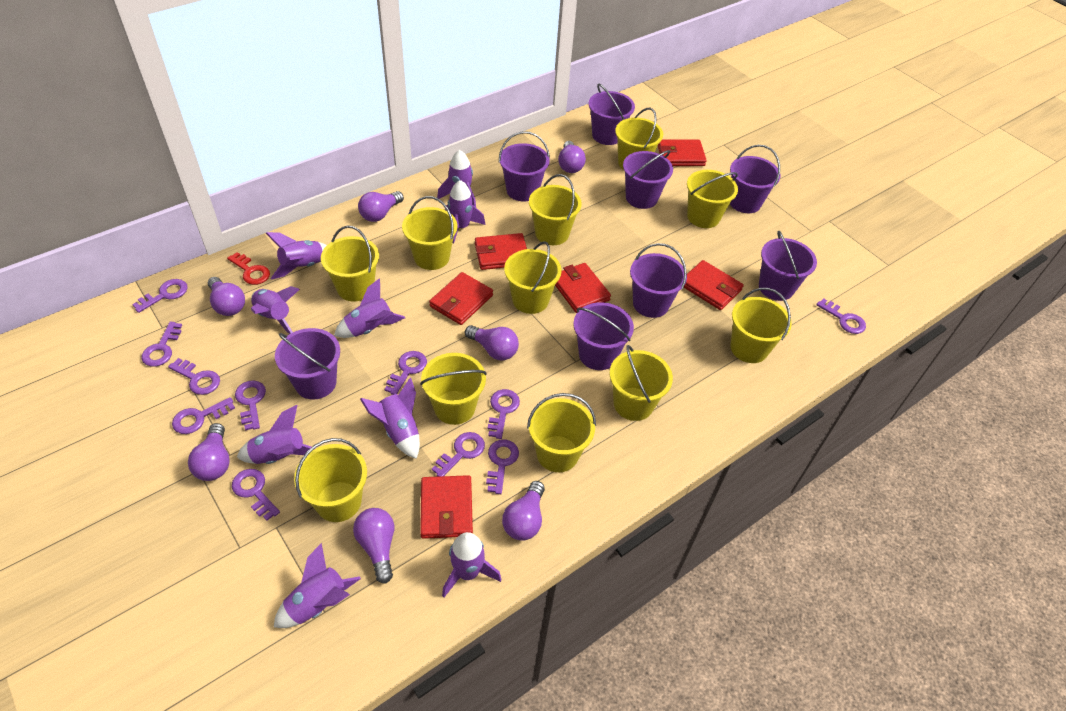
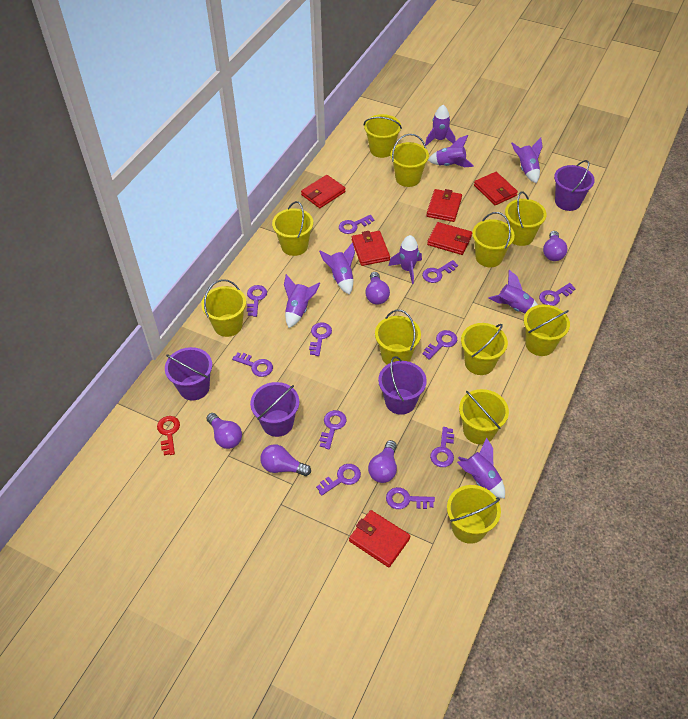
purple bucket: 8 -> 4
purple light bulb: 7 -> 5
purple rocket: 9 -> 8

